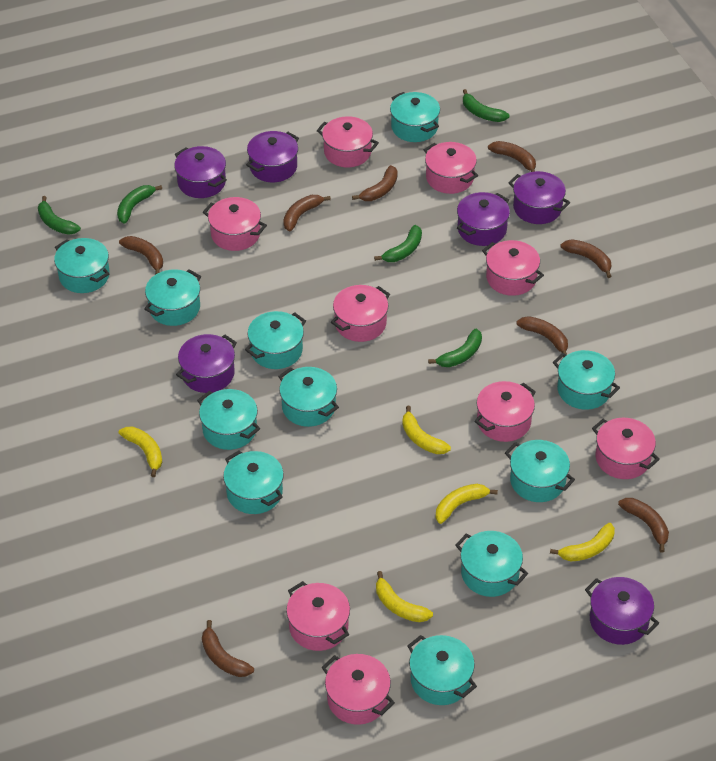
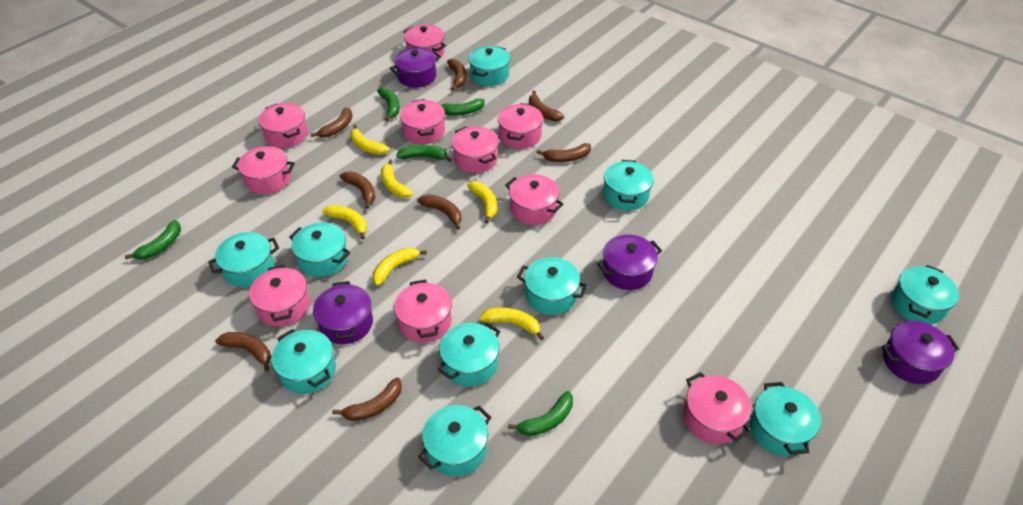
pink pot: 9 -> 10
purple pot: 6 -> 4
turquoise pot: 11 -> 10
yellow banana: 5 -> 6

